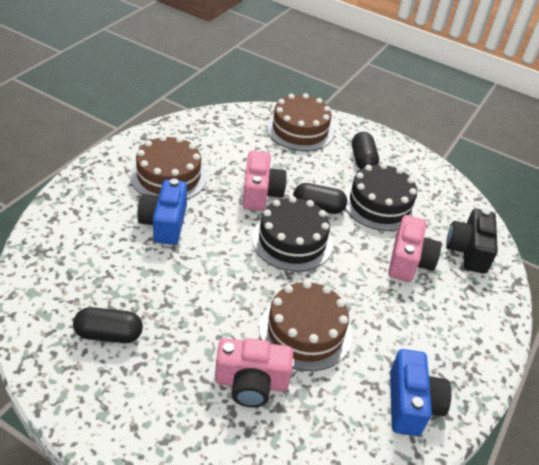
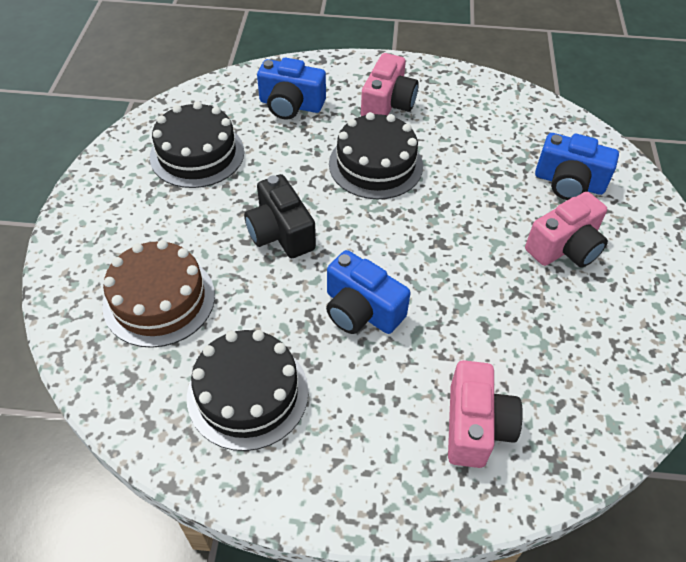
black cake: 2 -> 3
black capsule: 3 -> 0
blue camera: 2 -> 3
brown cake: 3 -> 1

